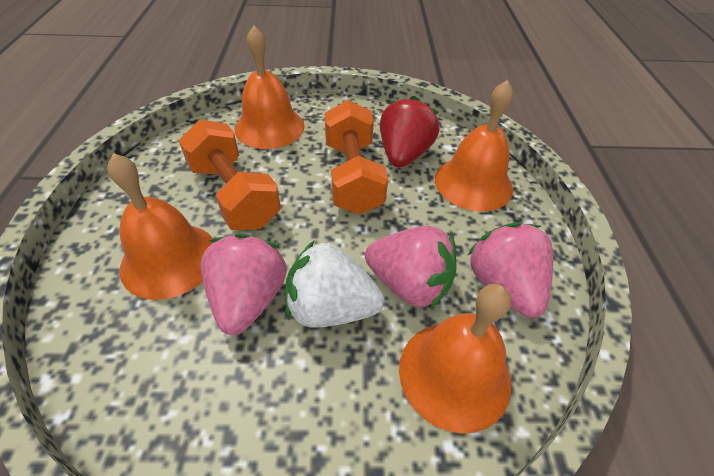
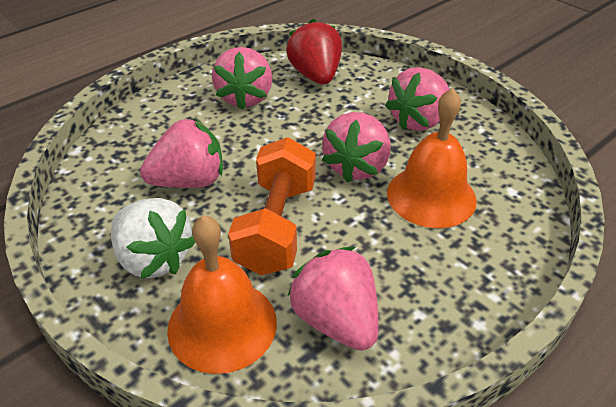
orange bell: 4 -> 2
orange dumbbell: 2 -> 1
pink strawberry: 3 -> 5

